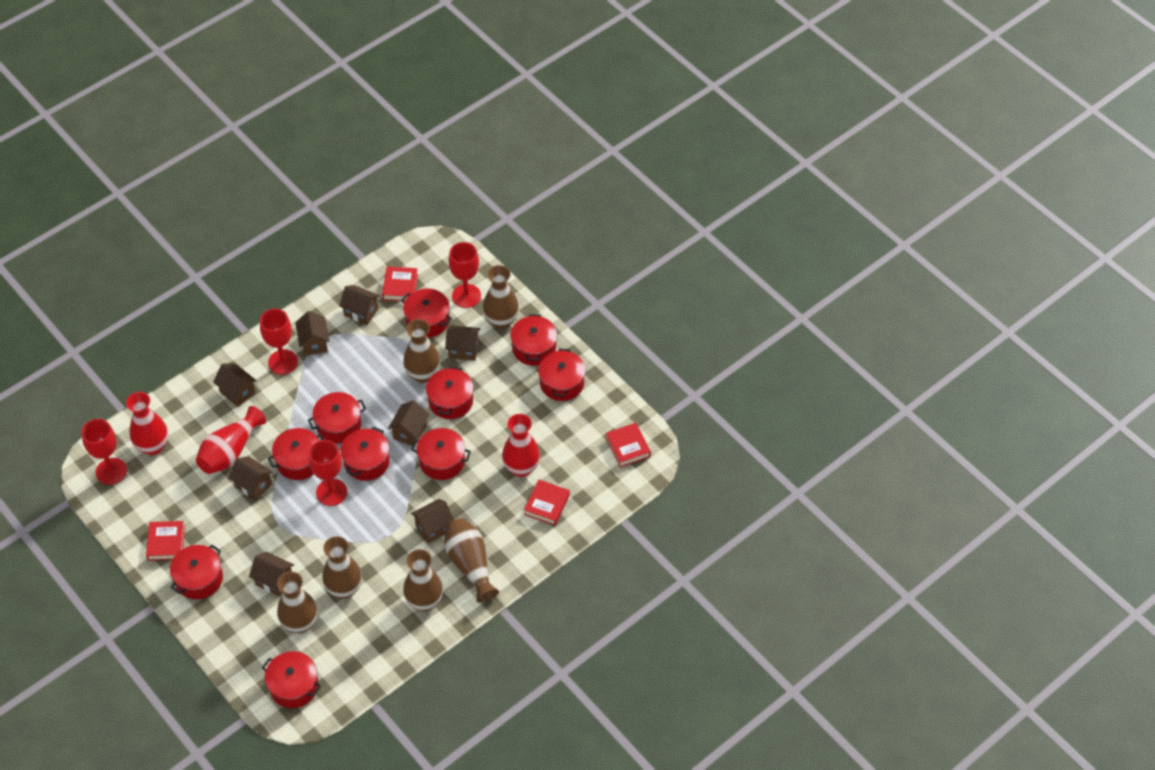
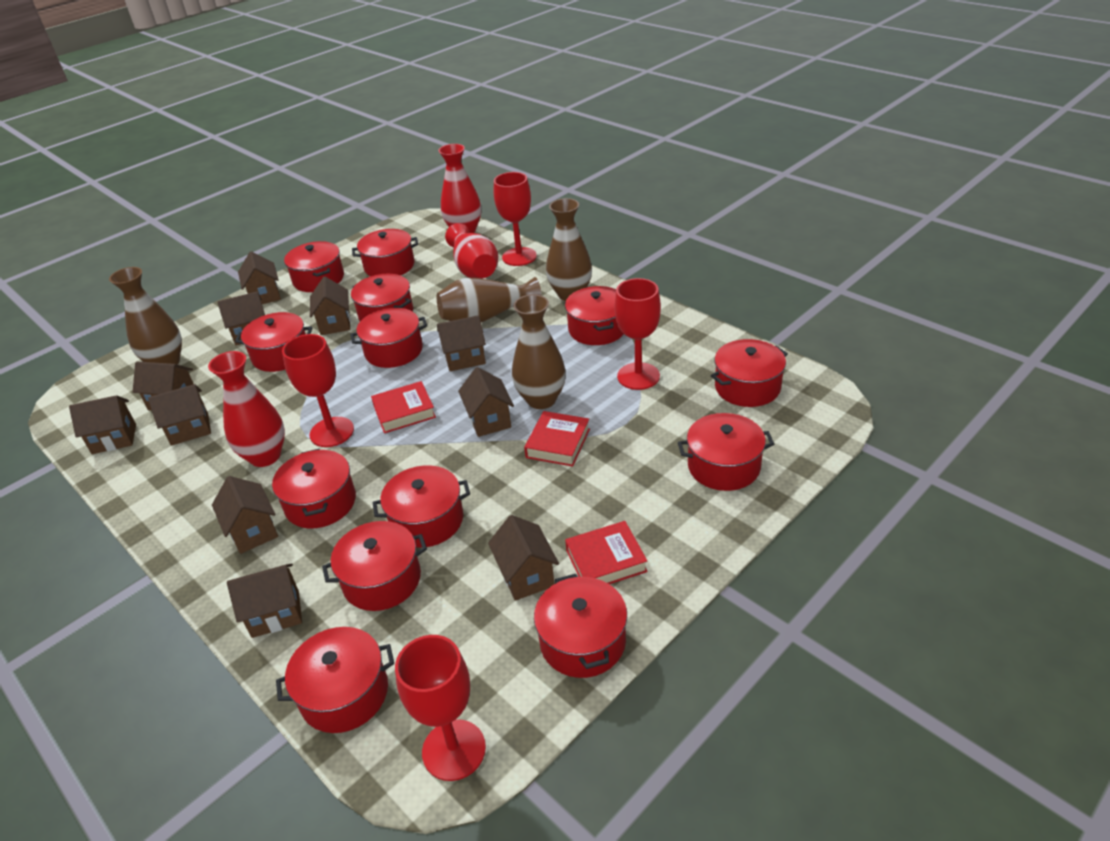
brown house: 8 -> 11
brown vase: 6 -> 4
red book: 4 -> 3
red pot: 10 -> 13

